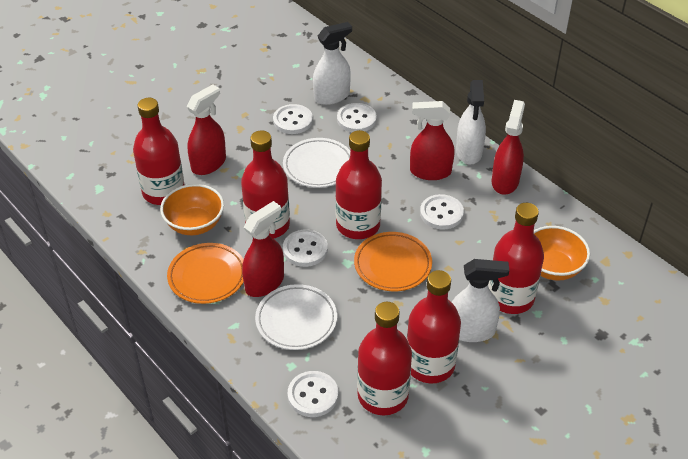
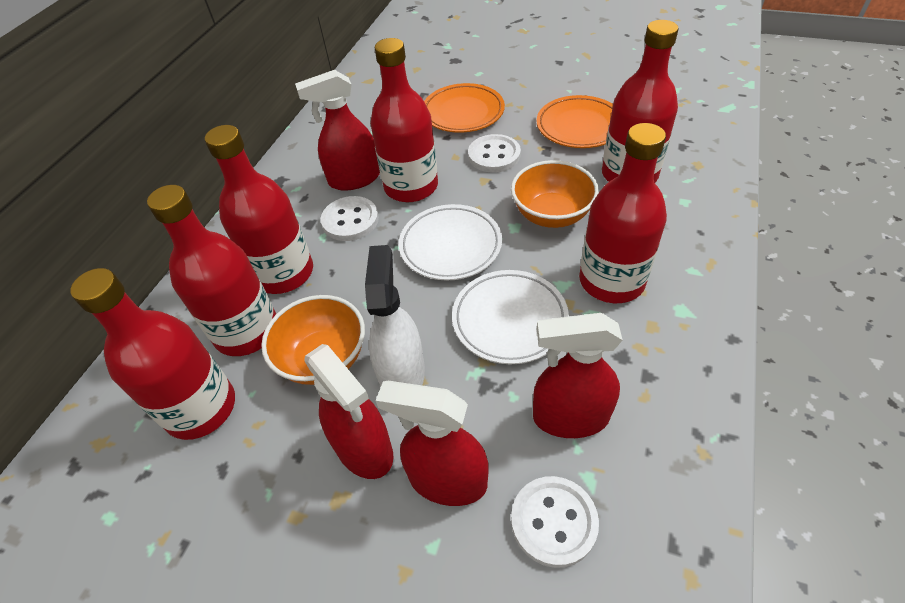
white button: 5 -> 3
white spray bottle: 3 -> 1

